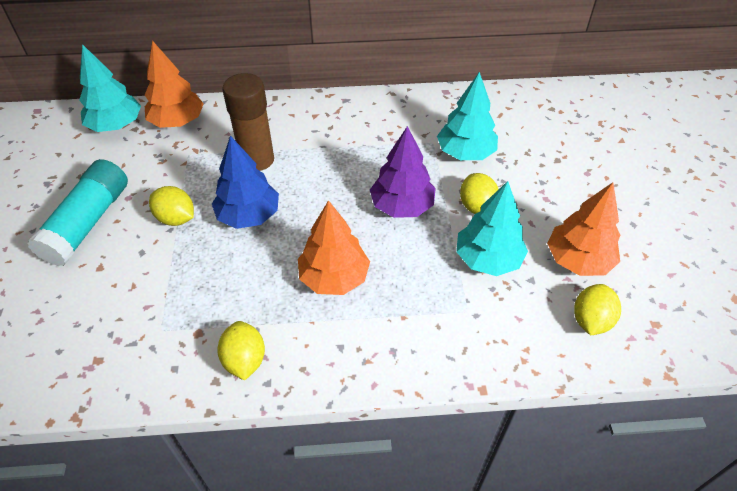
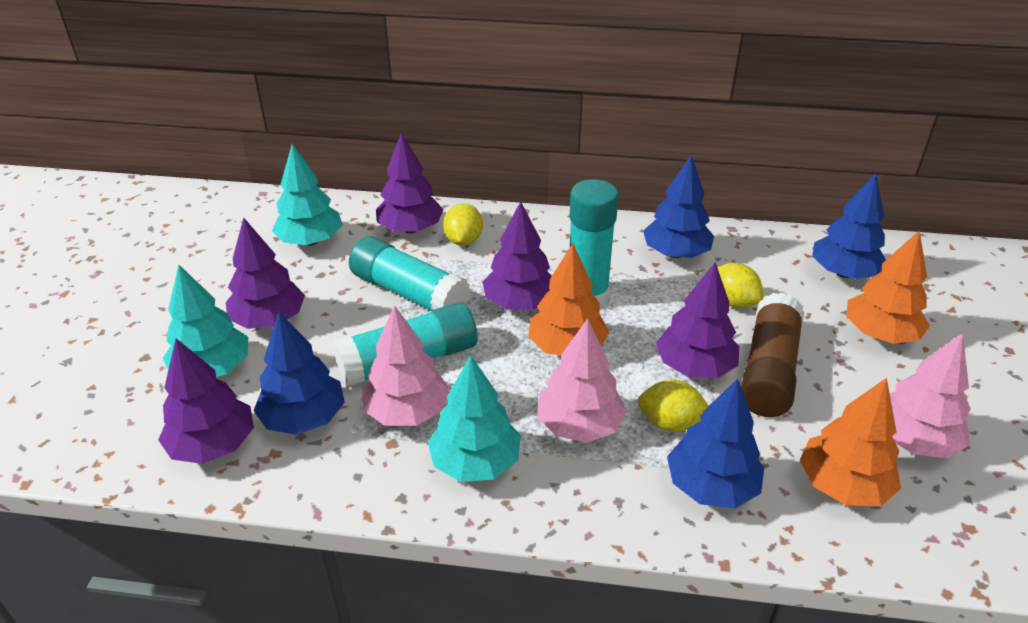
blue tree: 1 -> 4
pink tree: 0 -> 3
purple tree: 1 -> 5
turquoise glue stick: 1 -> 3
yellow lemon: 4 -> 3

